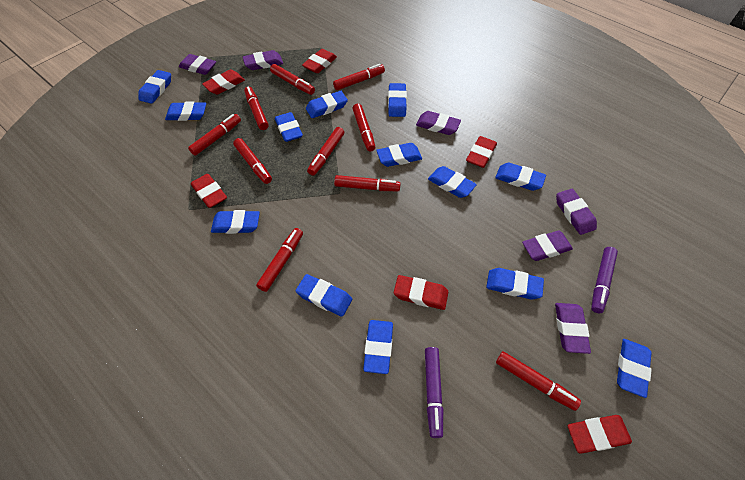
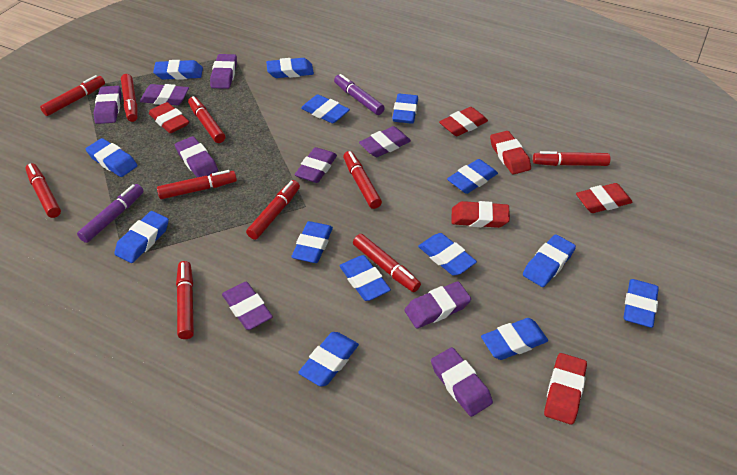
blue eraser: 13 -> 14
purple eraser: 6 -> 9

